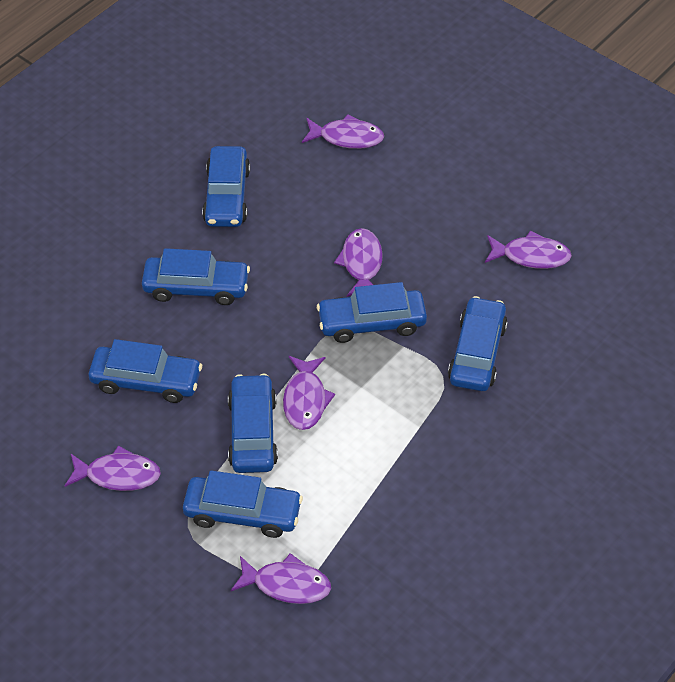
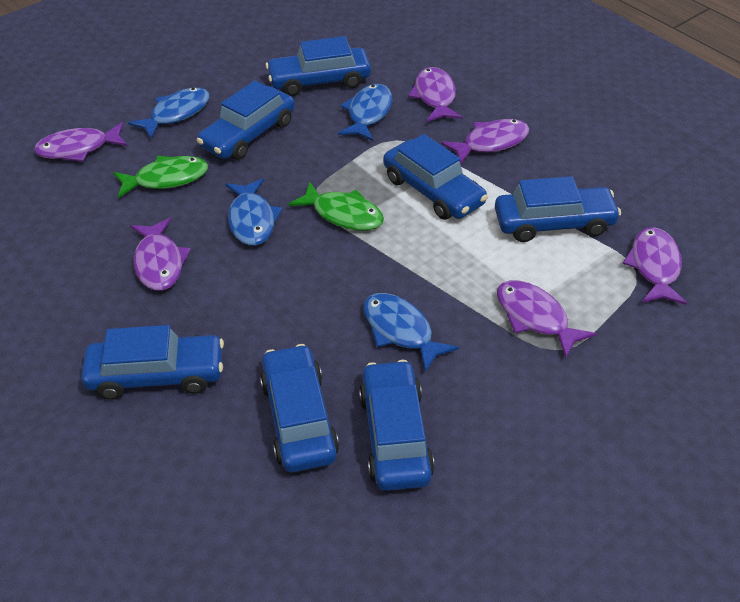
blue fish: 0 -> 4
green fish: 0 -> 2

